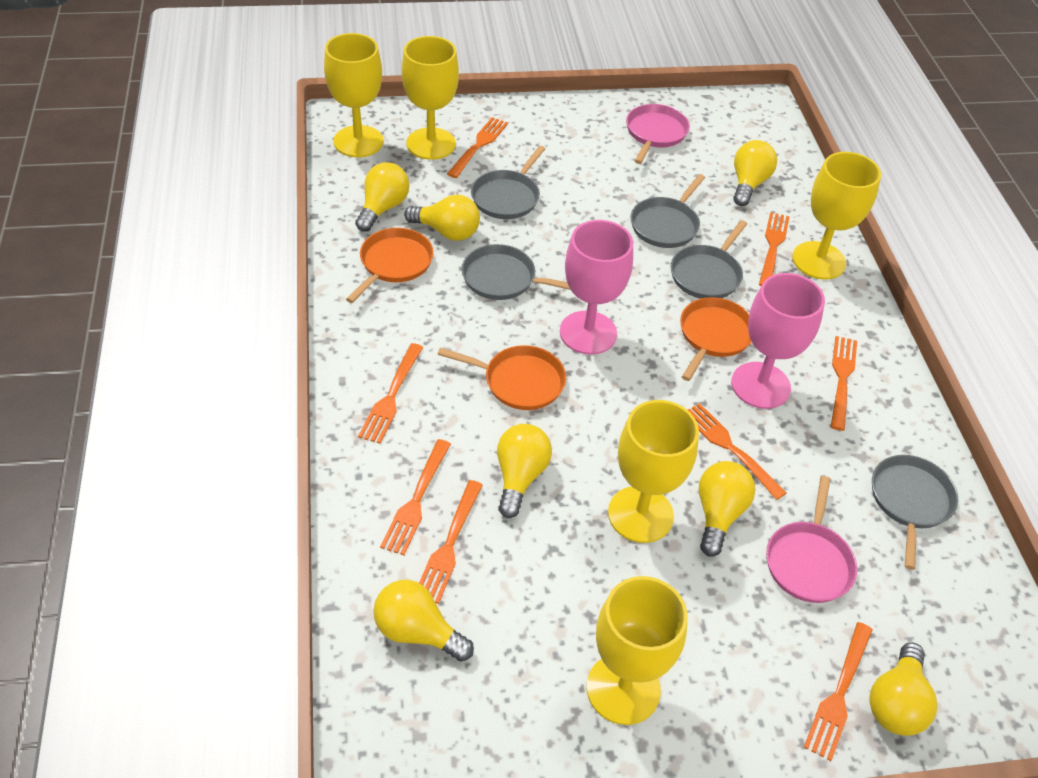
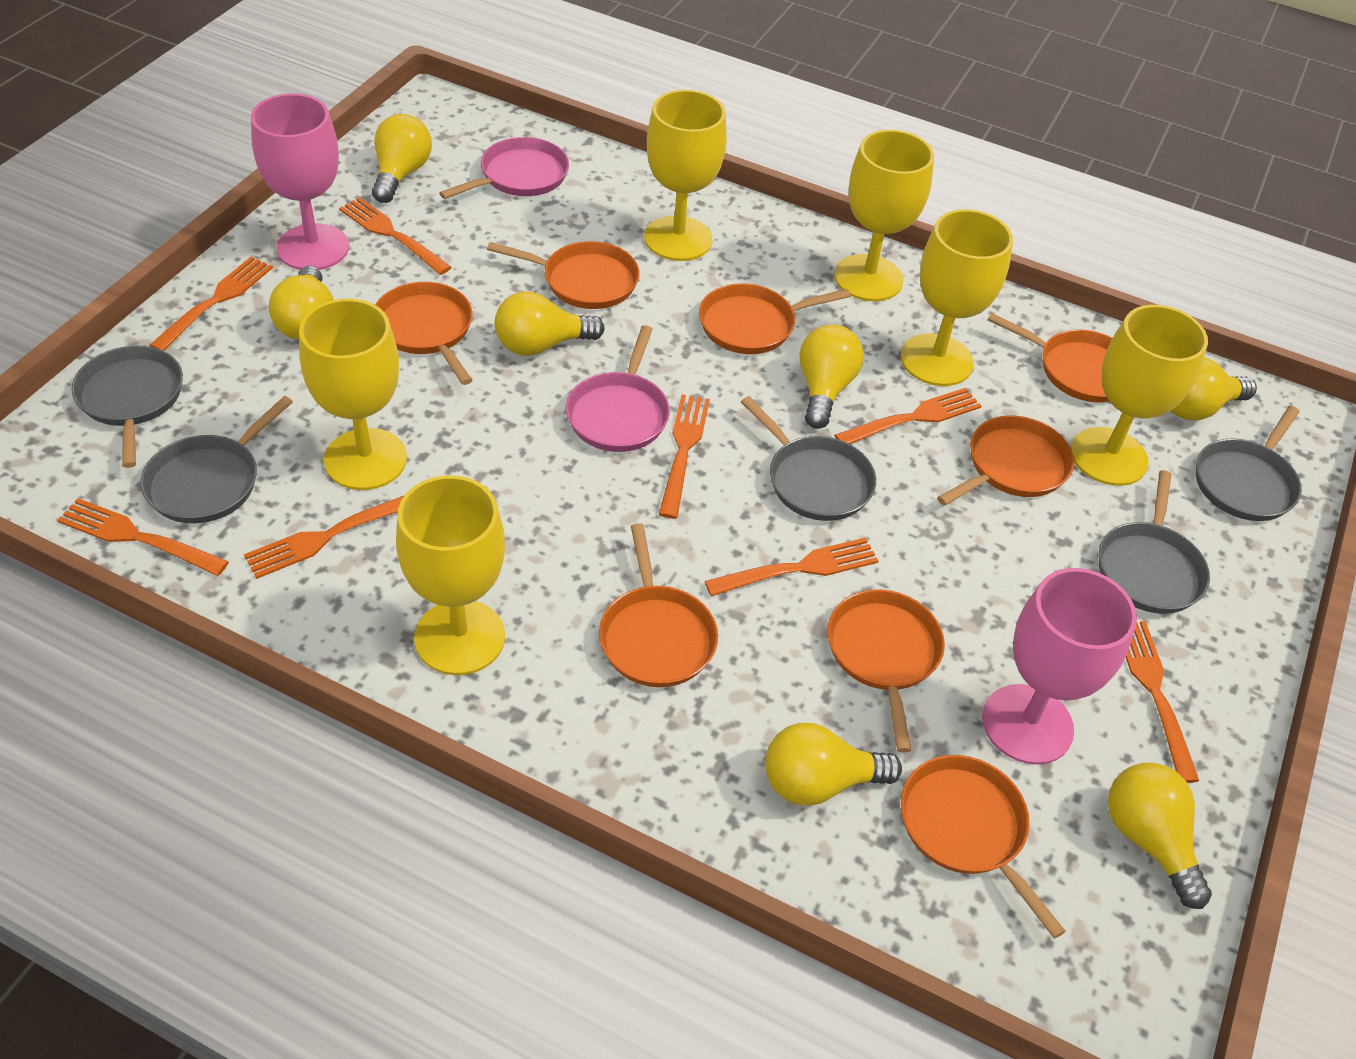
orange pan: 3 -> 8
yellow goblet: 5 -> 6

